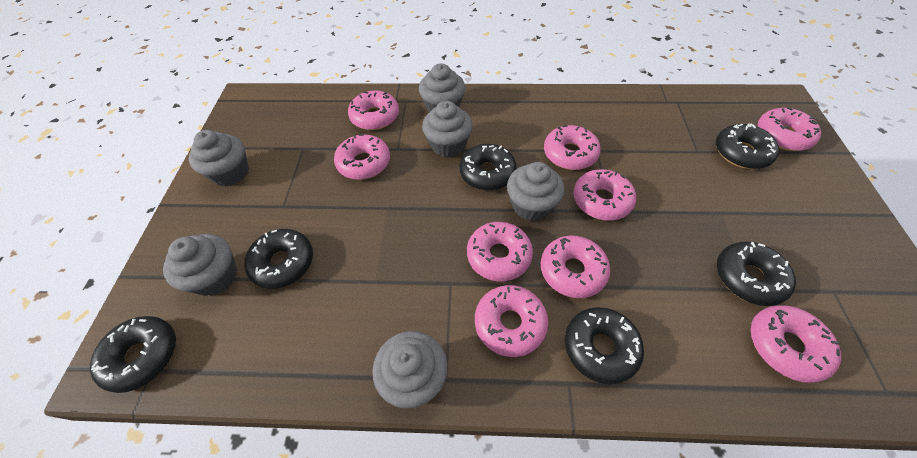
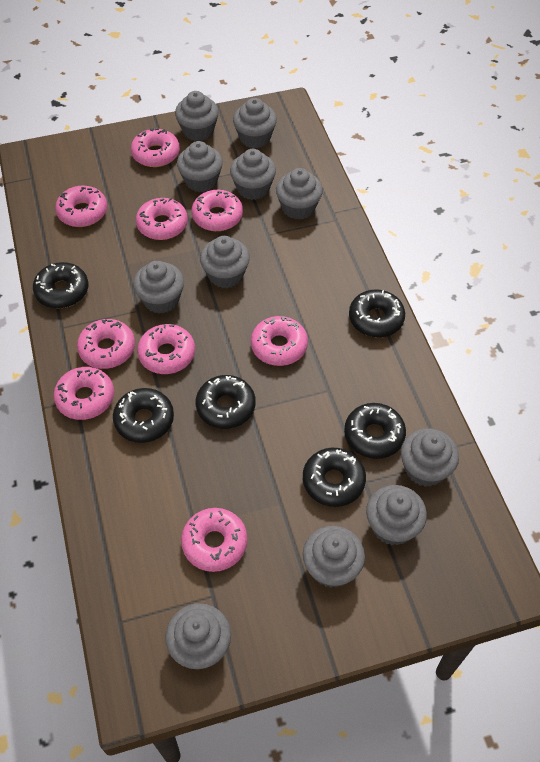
grey cupcake: 6 -> 11

